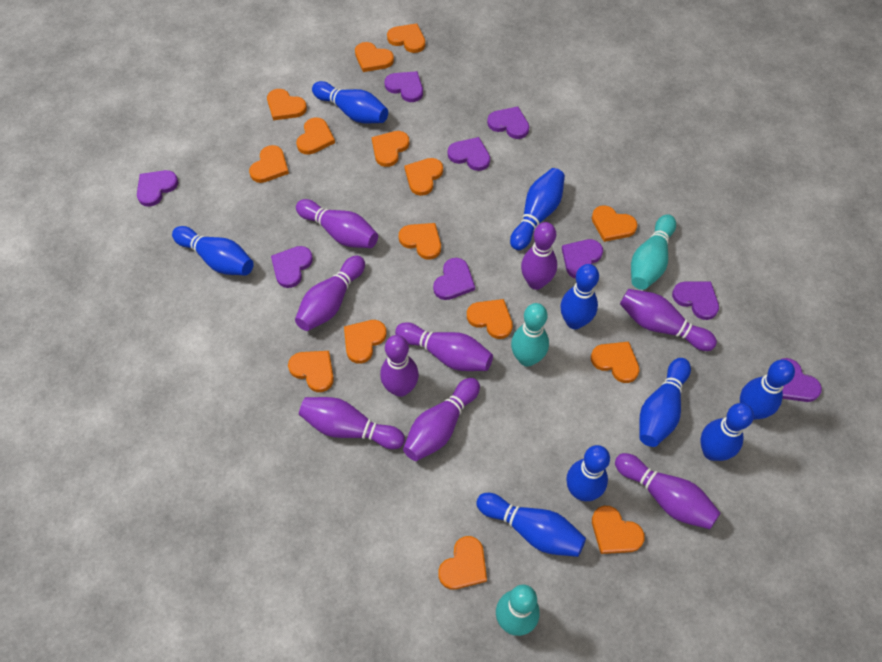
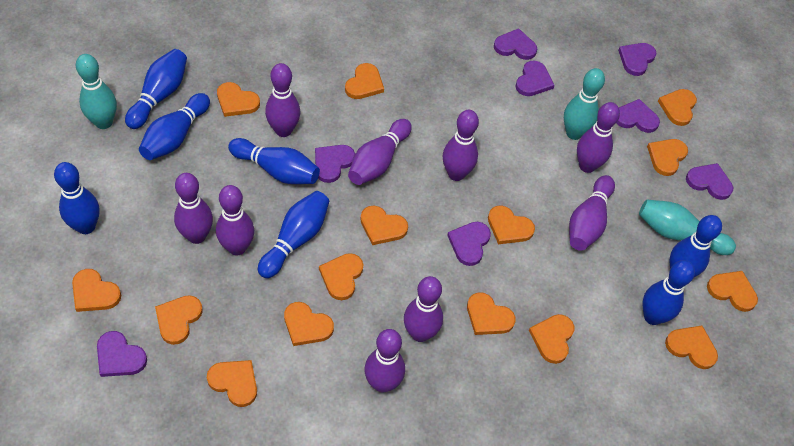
blue bowling pin: 9 -> 7
purple heart: 9 -> 8

